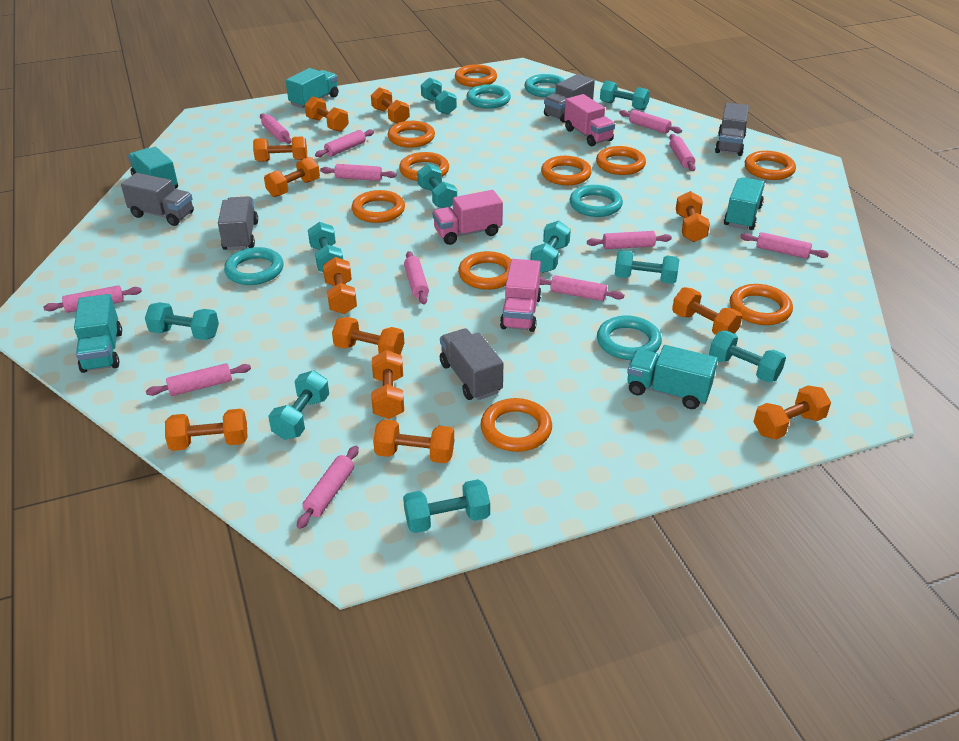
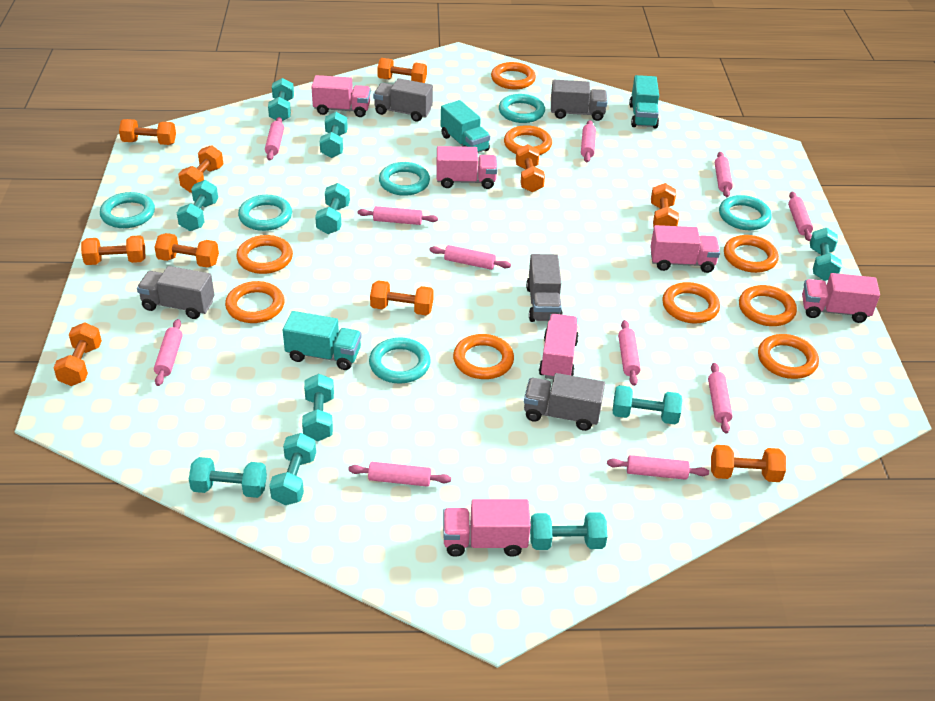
orange dumbbell: 12 -> 10
orange ring: 10 -> 9
pink rolling pin: 12 -> 11
pink truck: 3 -> 6
turquoise ring: 5 -> 6
turquoise truck: 5 -> 3

